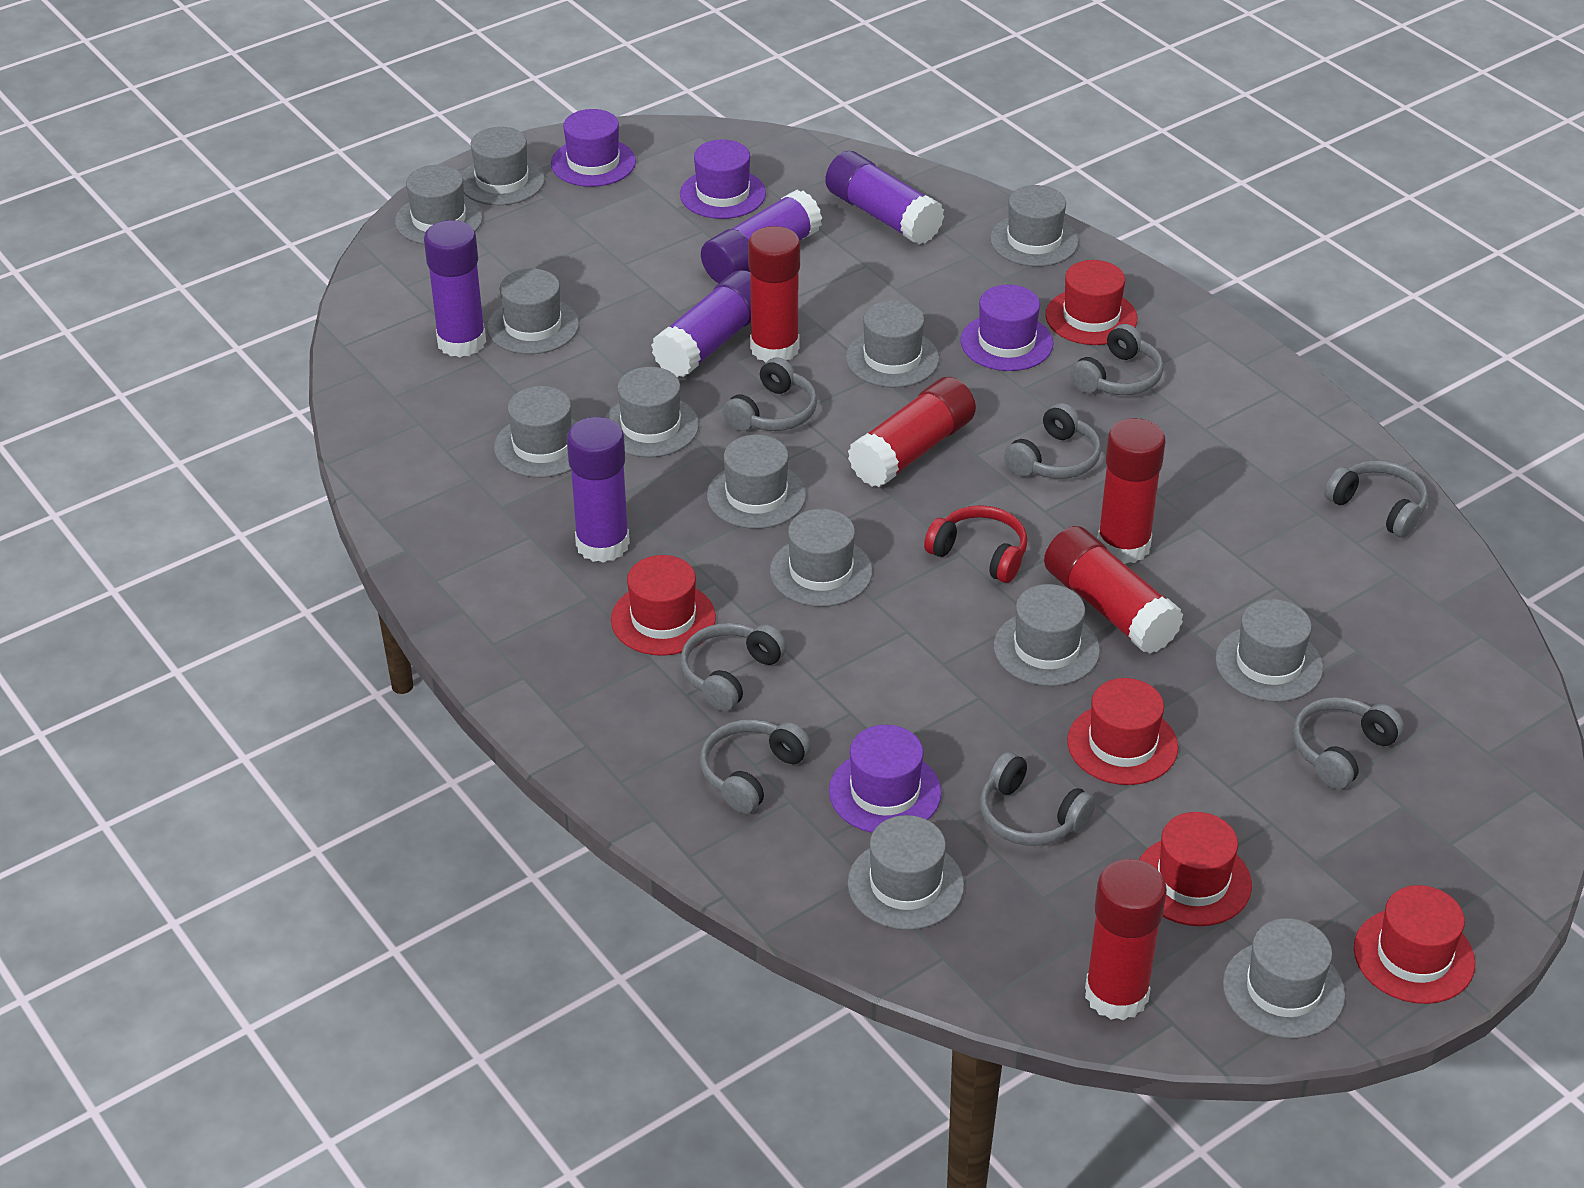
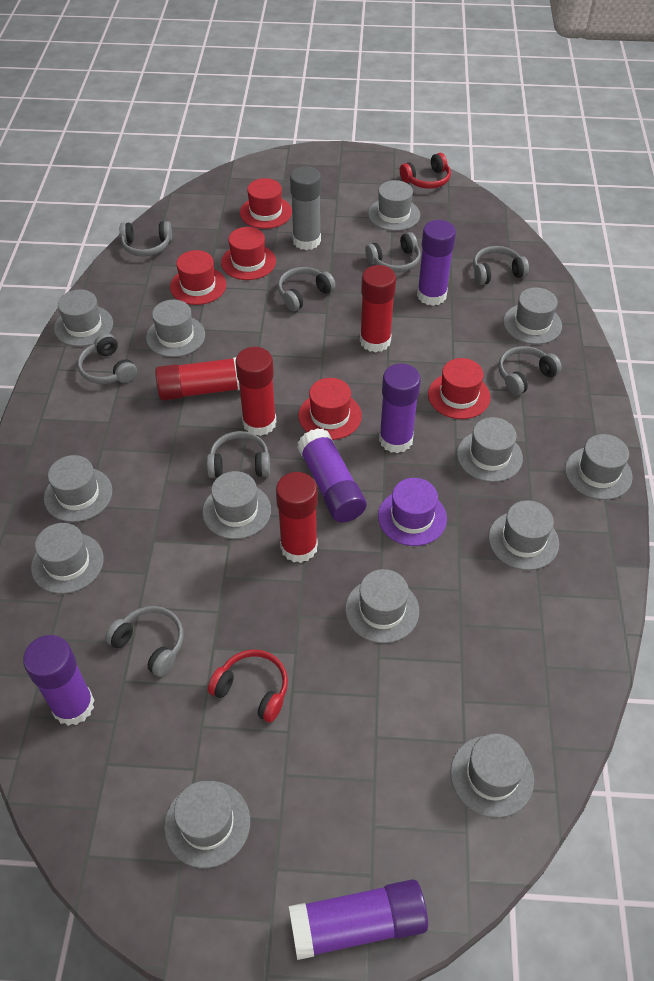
grey glue stick: 0 -> 1
purple hat: 4 -> 1
red glue stick: 5 -> 4
red headphones: 1 -> 2

